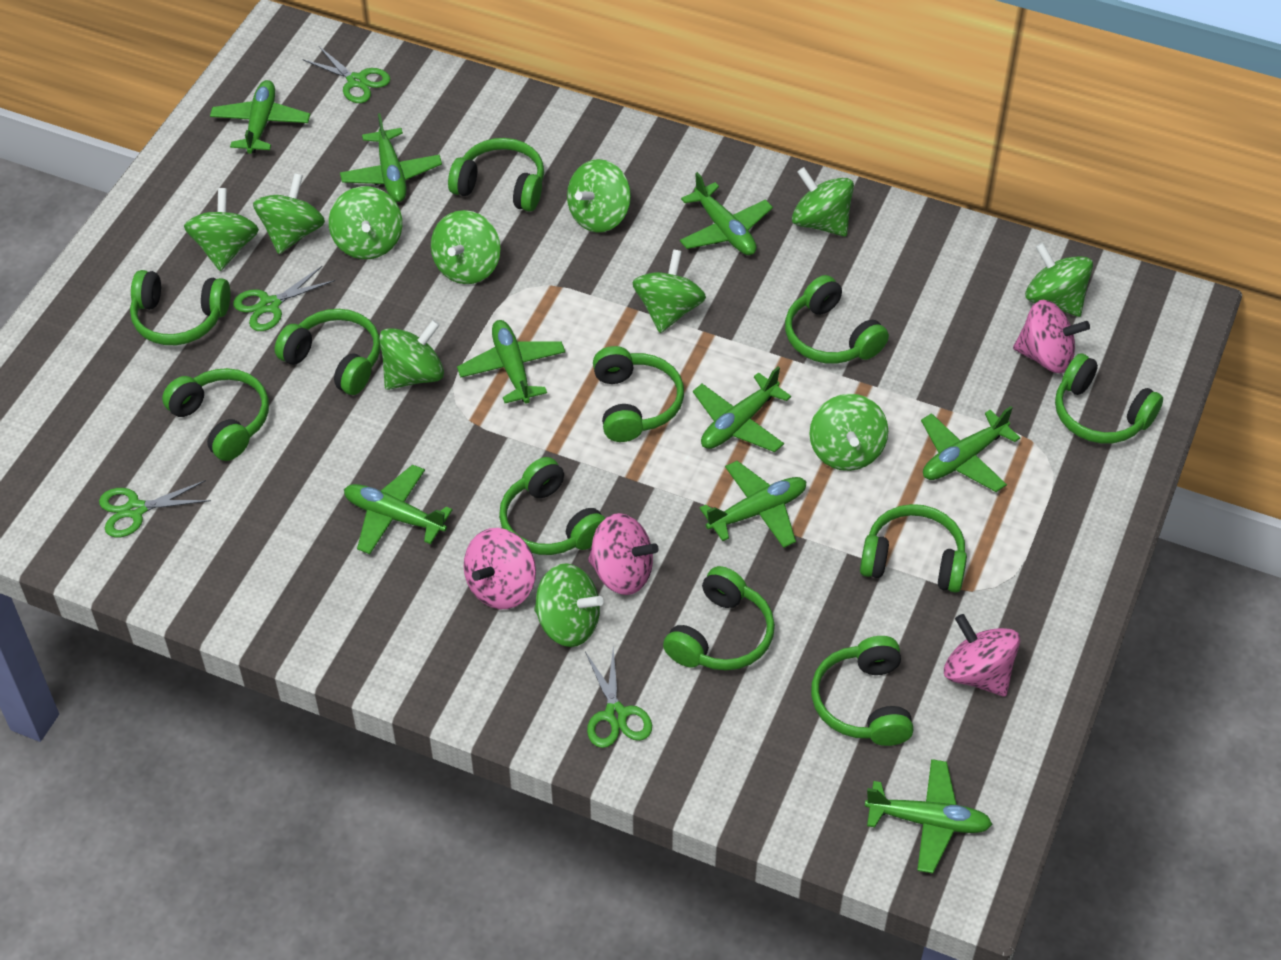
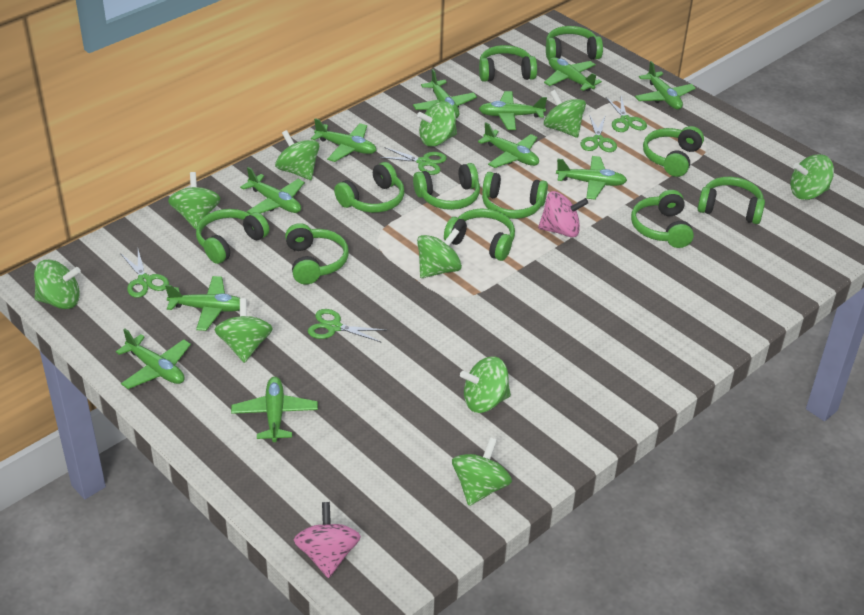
green plane: 9 -> 11
green scissors: 4 -> 5
green spinning top: 11 -> 10
pink spinning top: 4 -> 2

